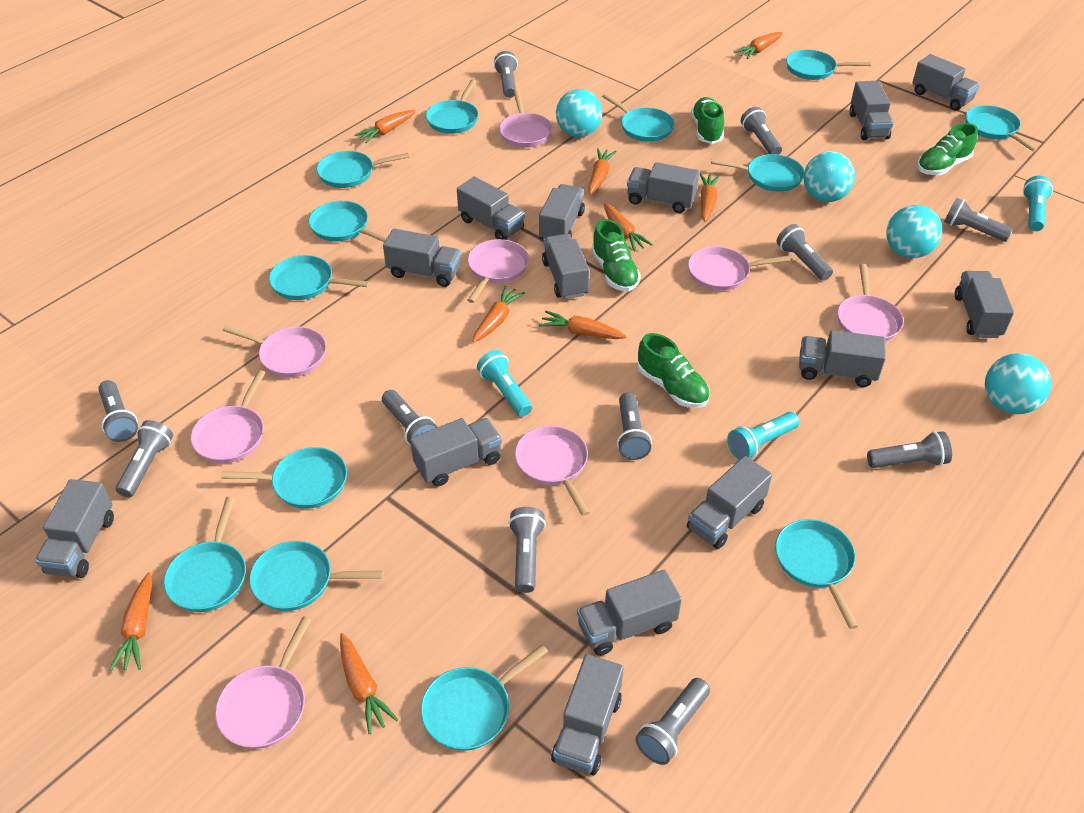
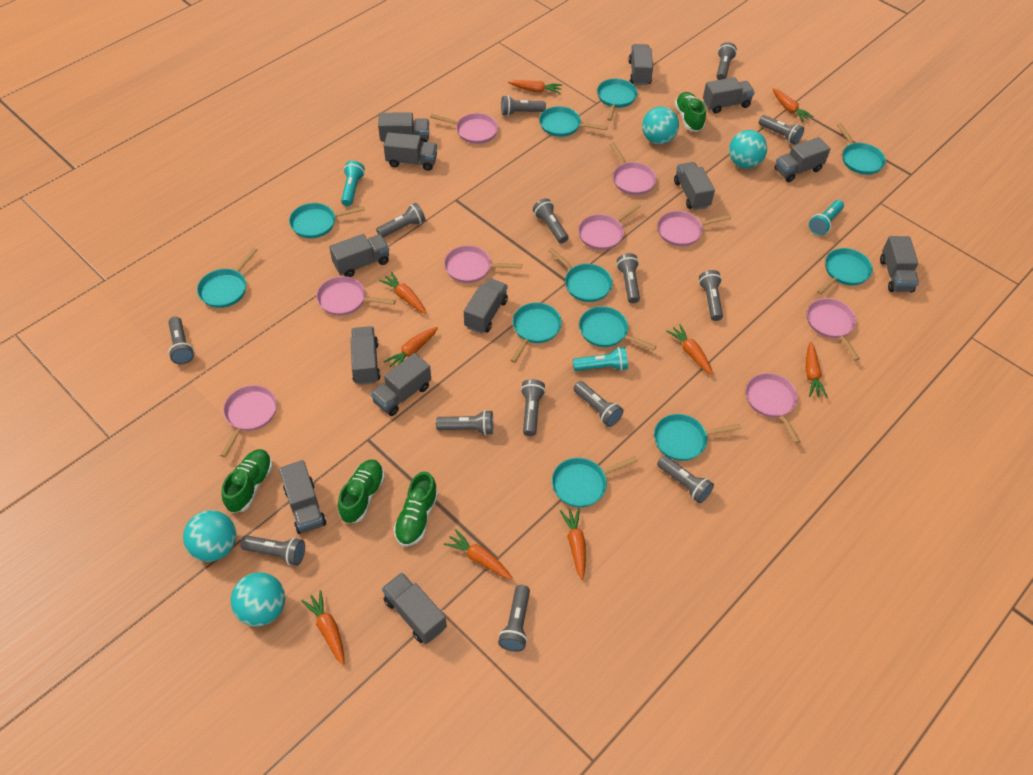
grey flashlight: 11 -> 14
grey truck: 14 -> 13
pink pan: 8 -> 9
turquoise pan: 13 -> 11

